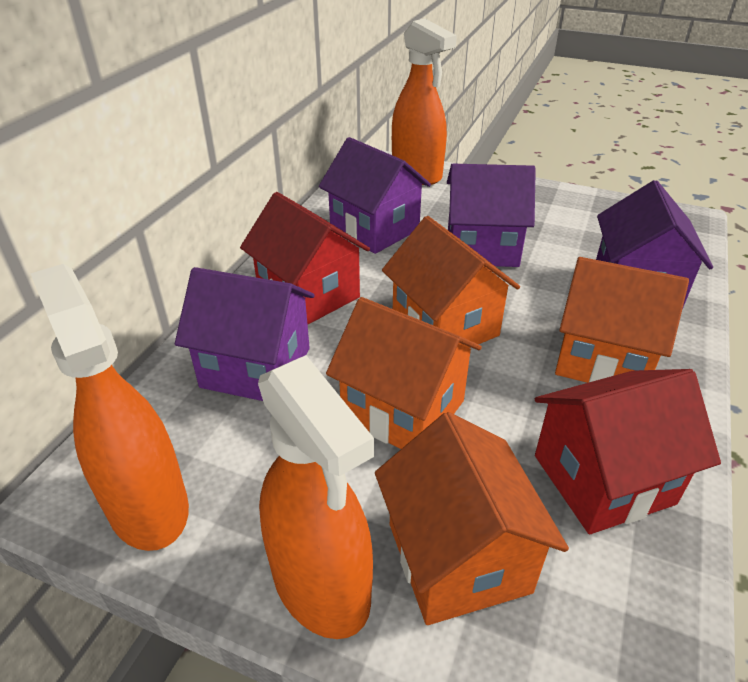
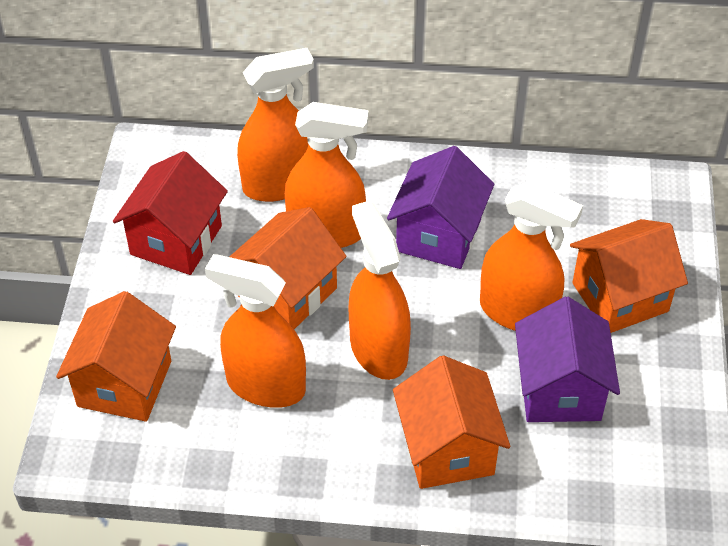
orange spray bottle: 3 -> 5
purple house: 4 -> 2
red house: 2 -> 1

